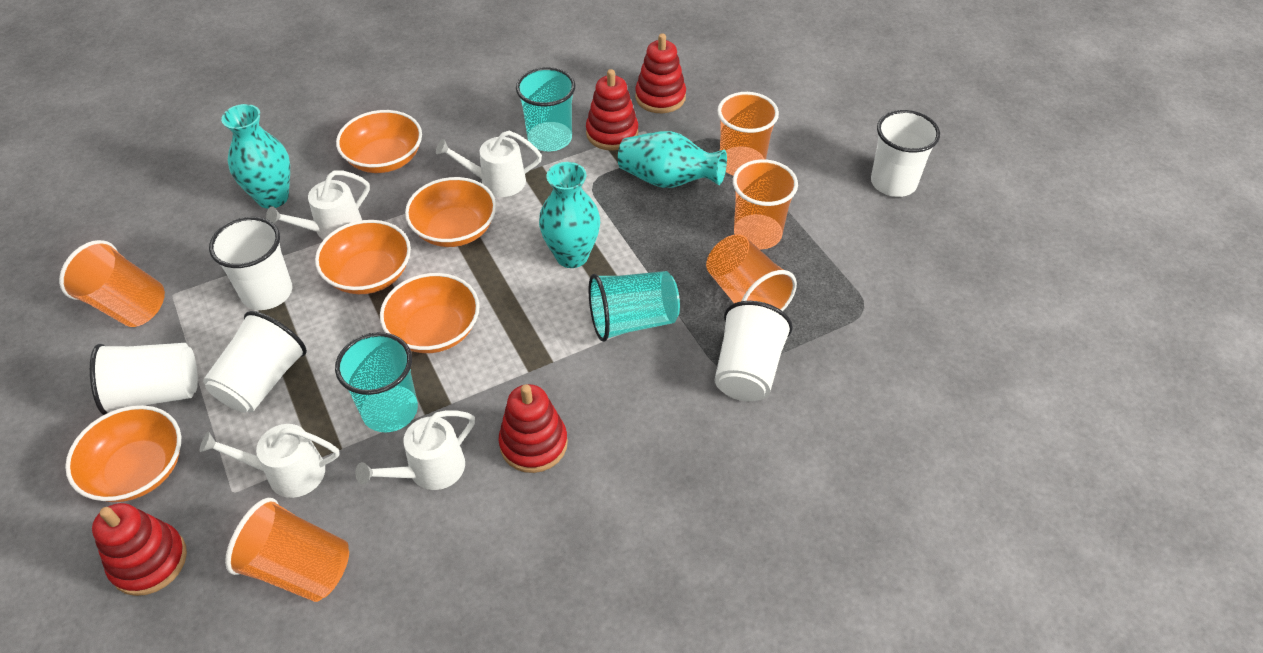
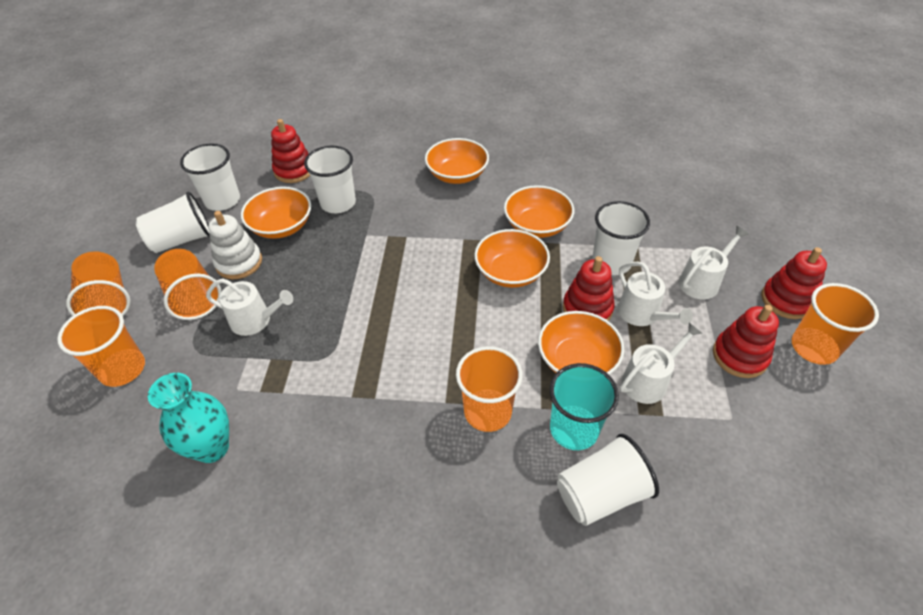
turquoise cup: 3 -> 1
turquoise vase: 3 -> 1
white stacking toy: 0 -> 1

